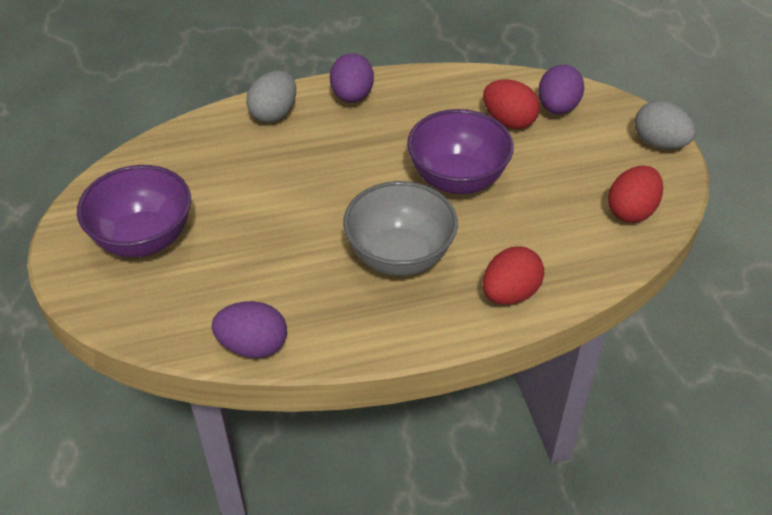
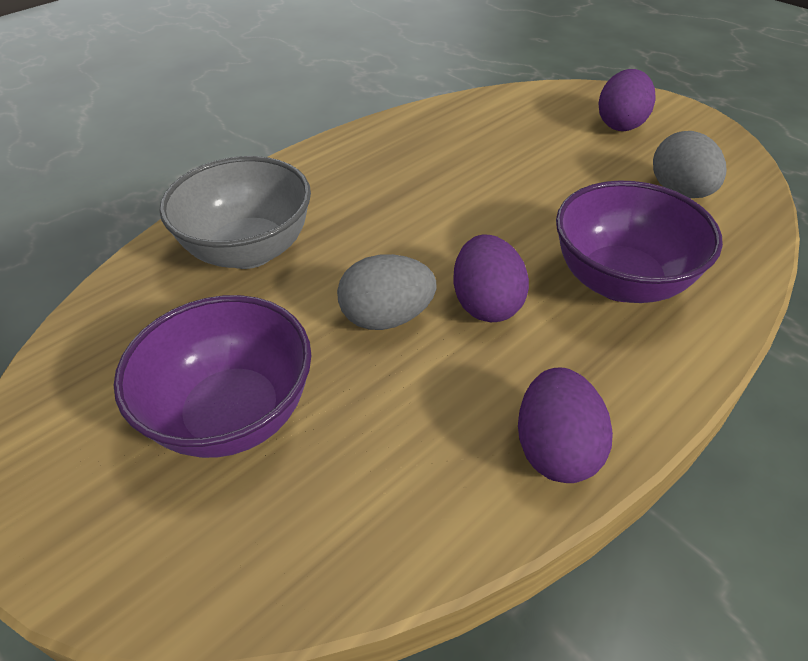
red egg: 3 -> 0

